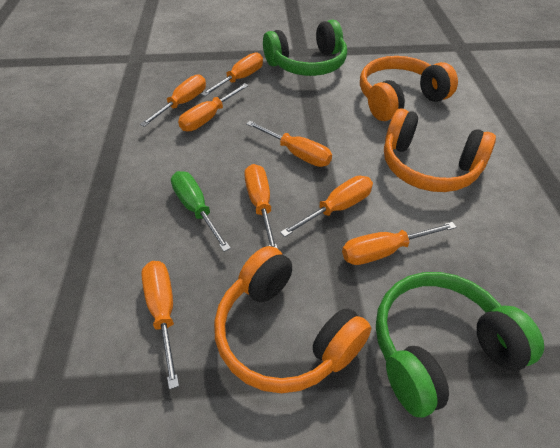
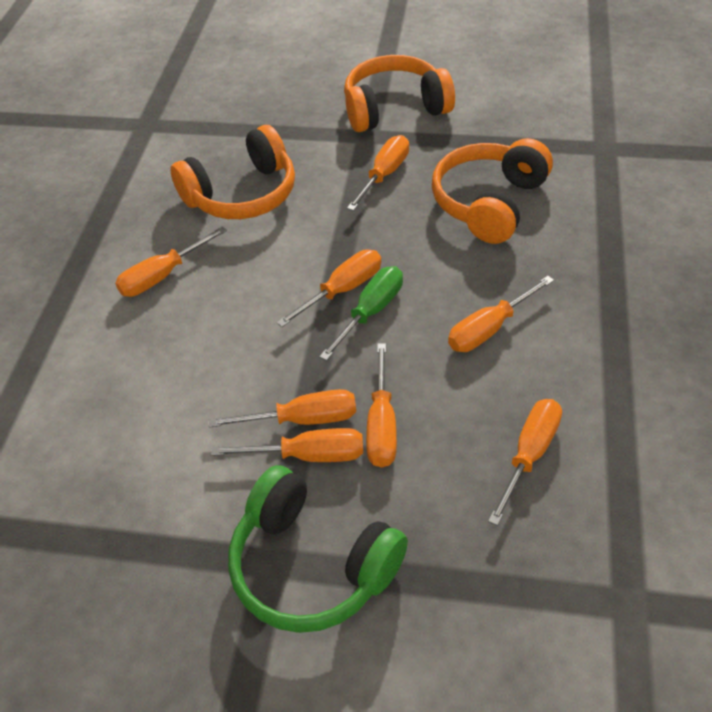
green headphones: 2 -> 1

